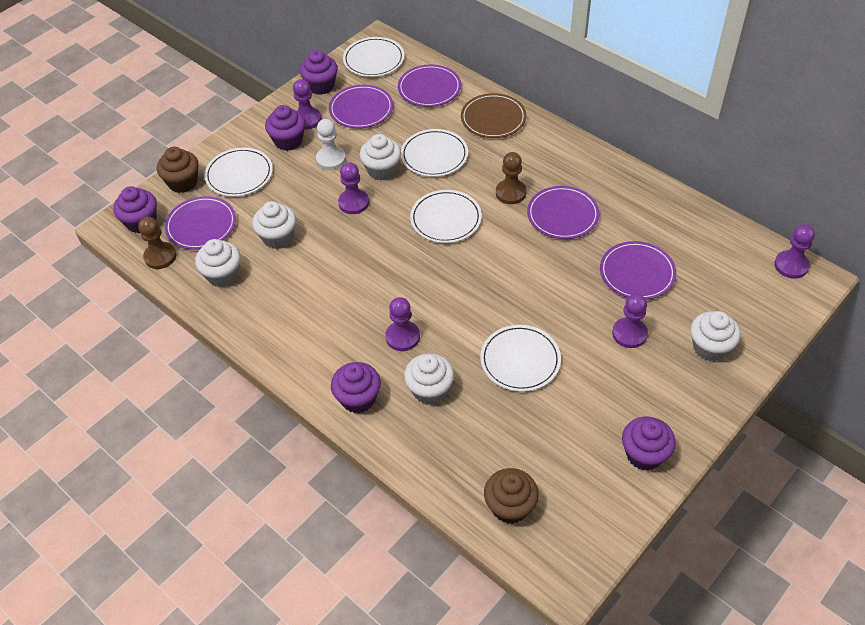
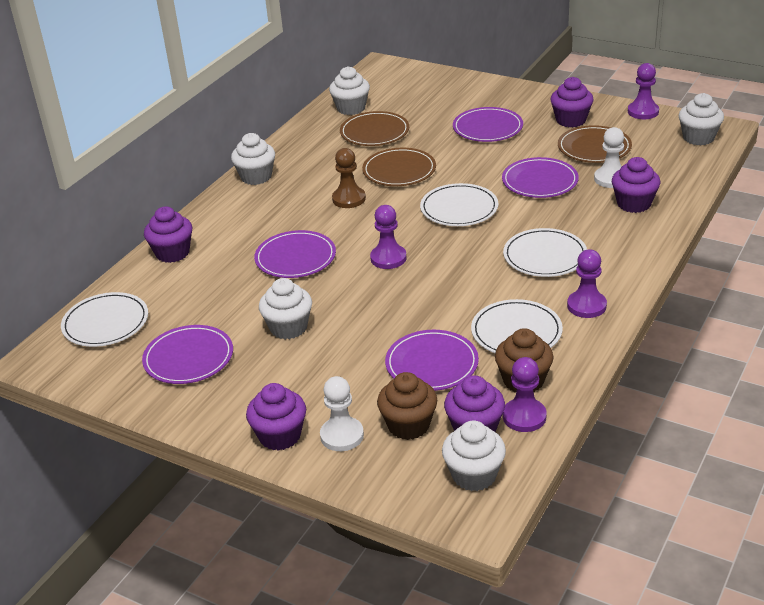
brown pawn: 2 -> 1
brown plate: 1 -> 3
purple pawn: 5 -> 4
white pawn: 1 -> 2
white plate: 5 -> 4

